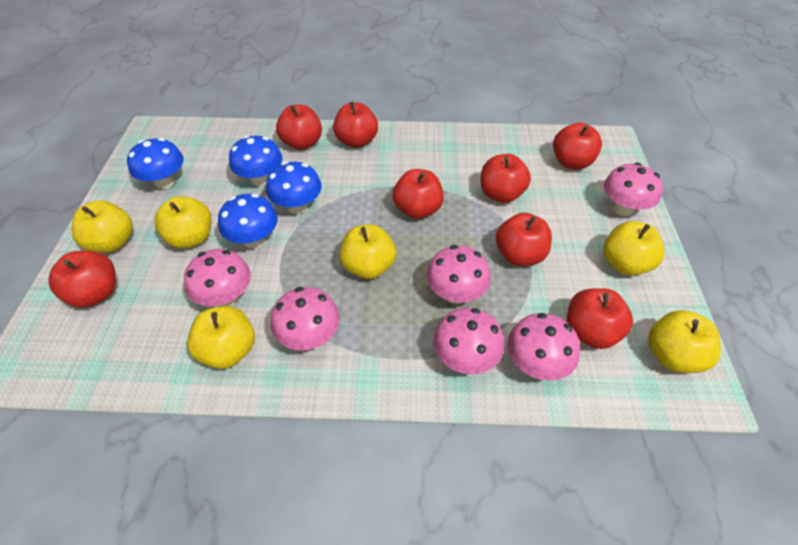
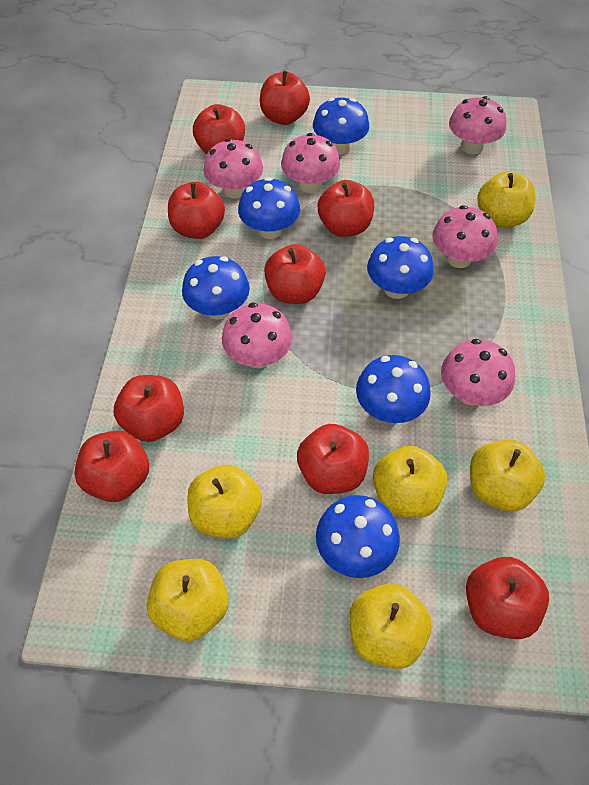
blue mushroom: 4 -> 6
red apple: 8 -> 9

